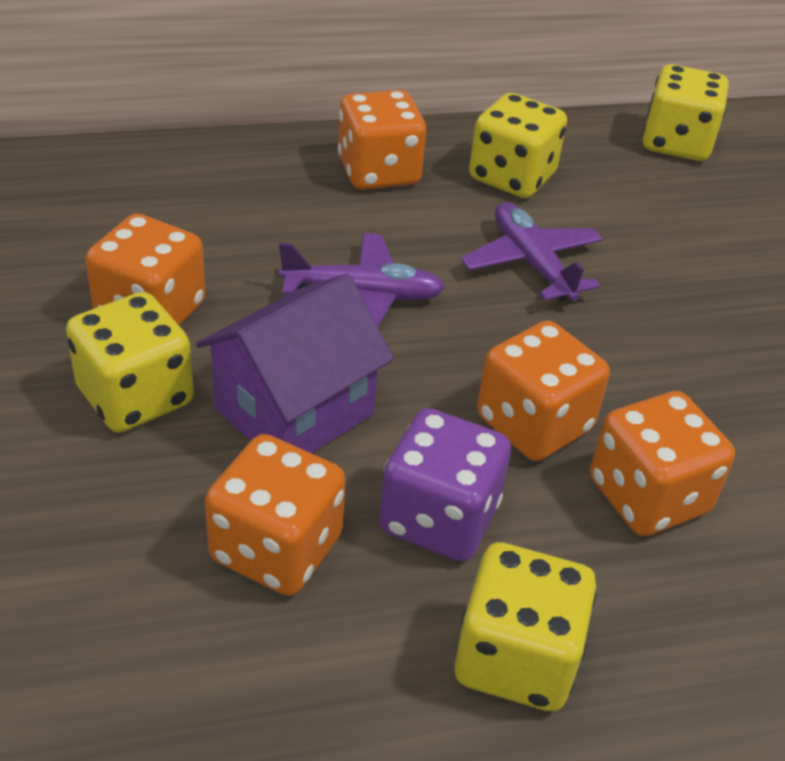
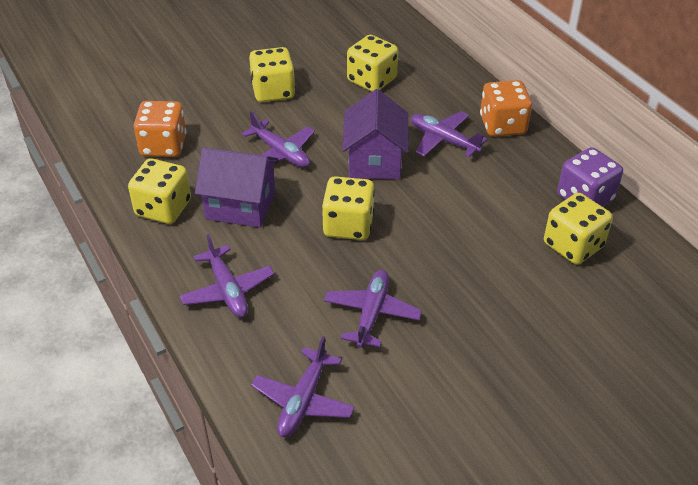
orange dice: 5 -> 2
purple house: 1 -> 2
purple plane: 2 -> 5
yellow dice: 4 -> 5

